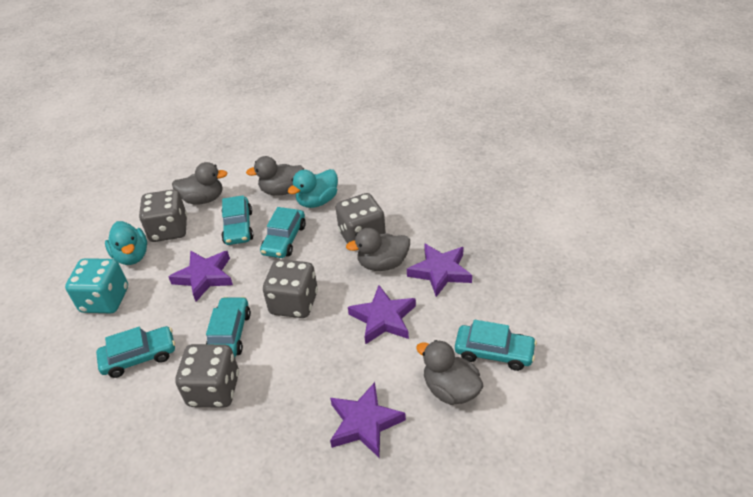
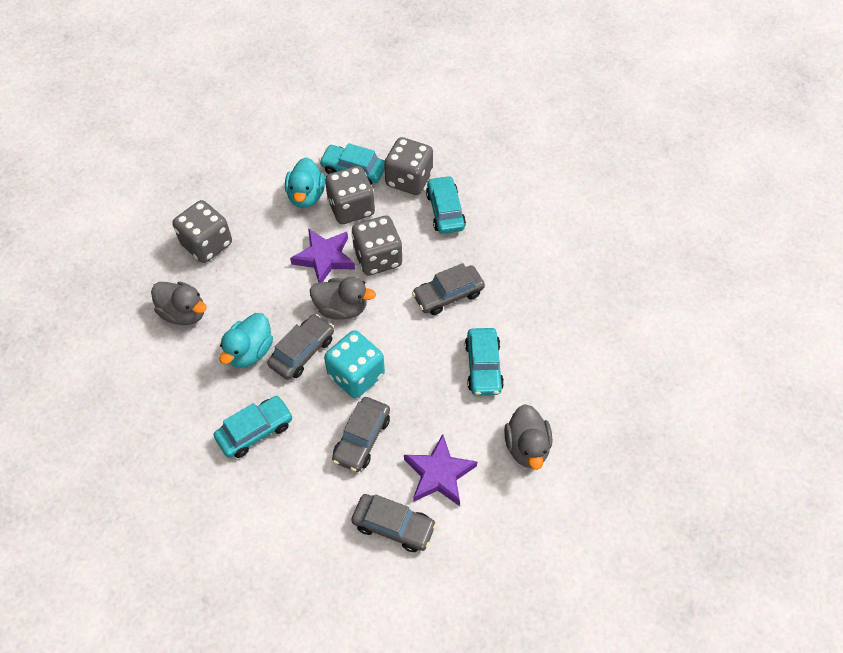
grey car: 0 -> 4
grey duck: 4 -> 3
purple star: 4 -> 2
turquoise car: 5 -> 4

